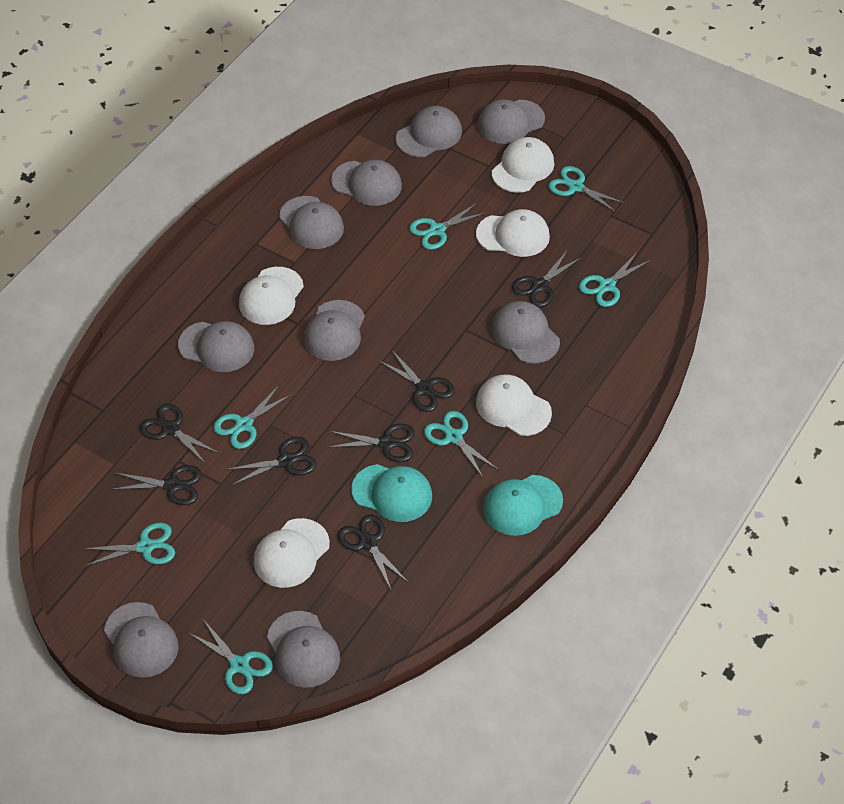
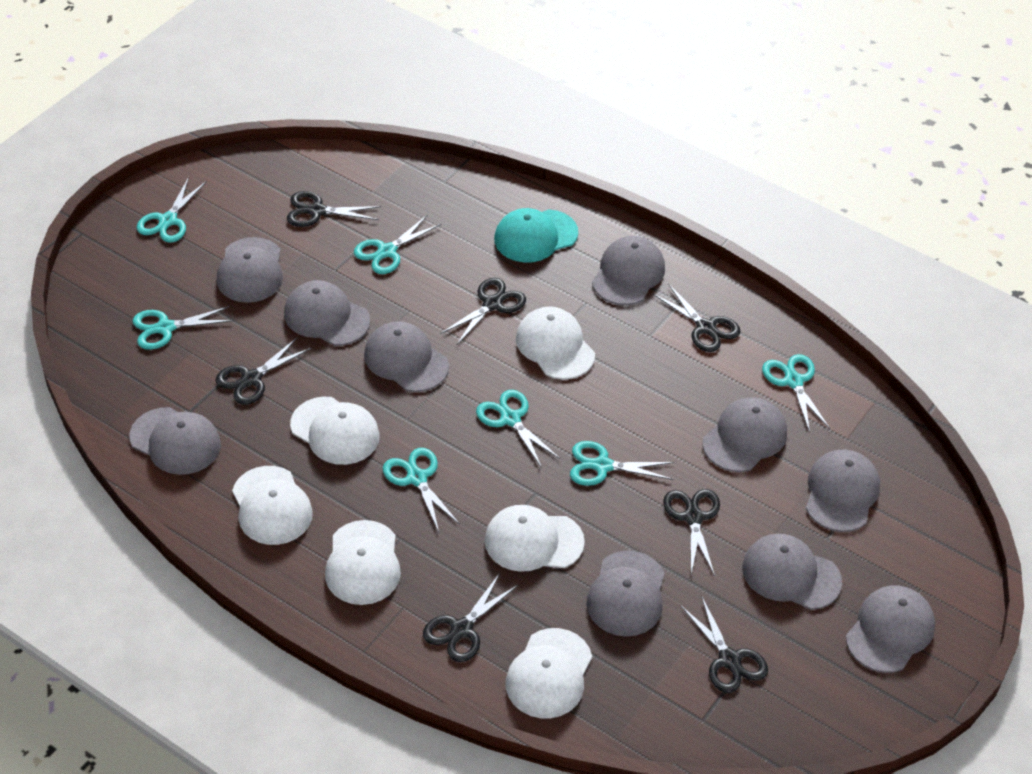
grey cap: 9 -> 10
turquoise cap: 2 -> 1
white cap: 5 -> 6

